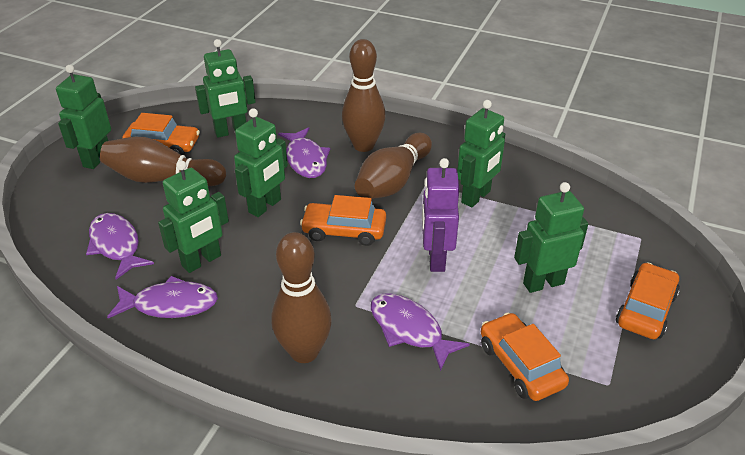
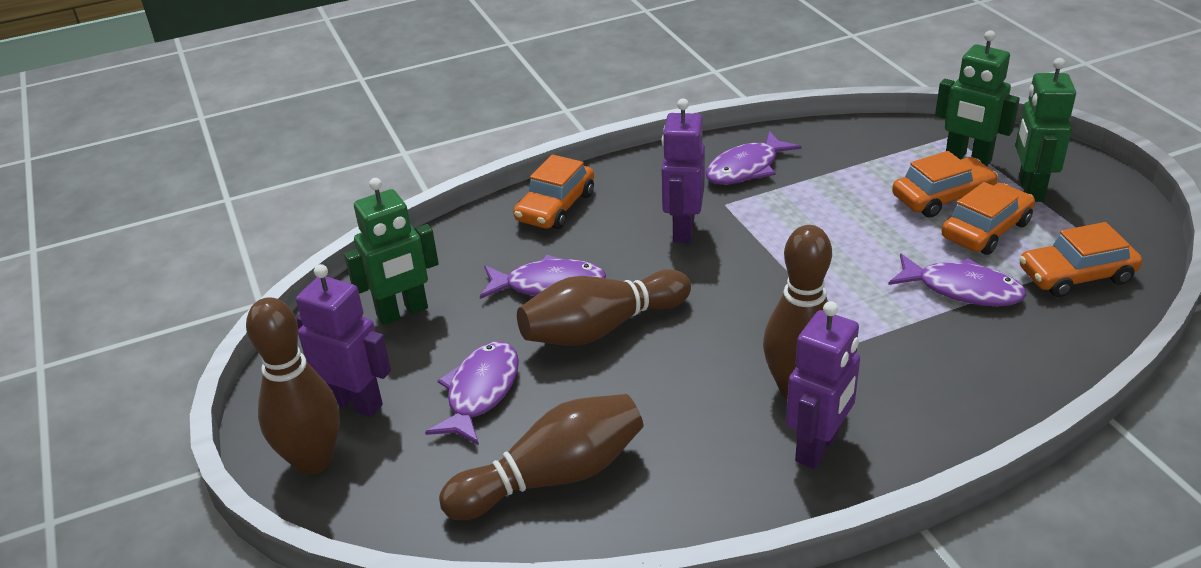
green robot: 6 -> 3
purple robot: 1 -> 3

